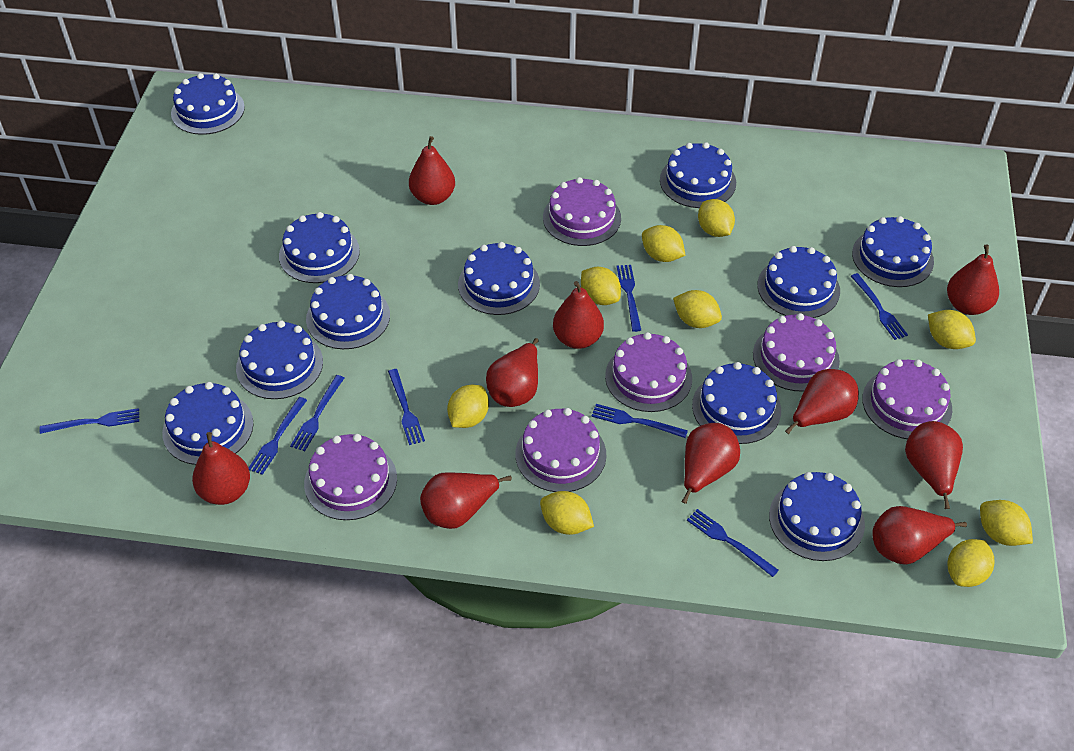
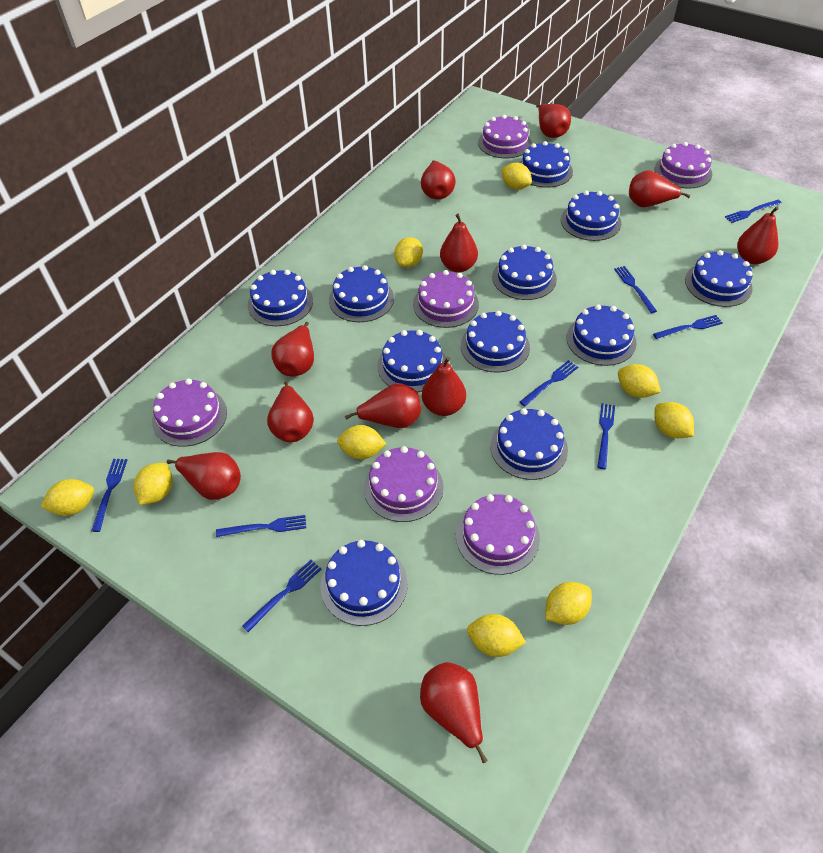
red pear: 10 -> 11

